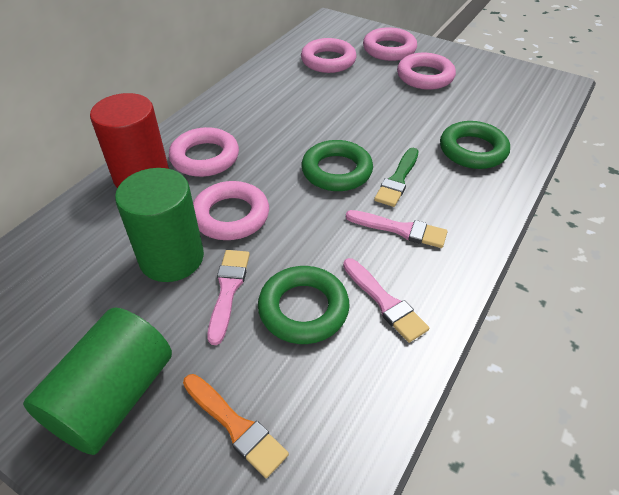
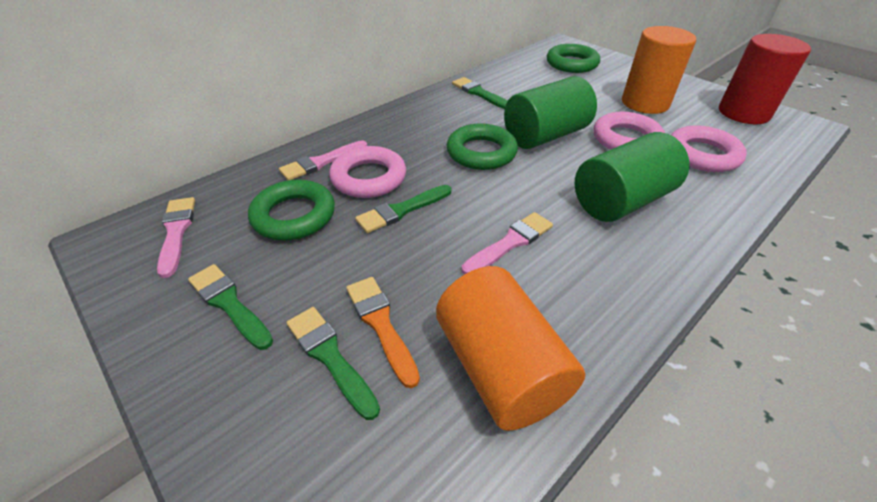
green brush: 1 -> 4
orange cylinder: 0 -> 2
pink ring: 5 -> 3

